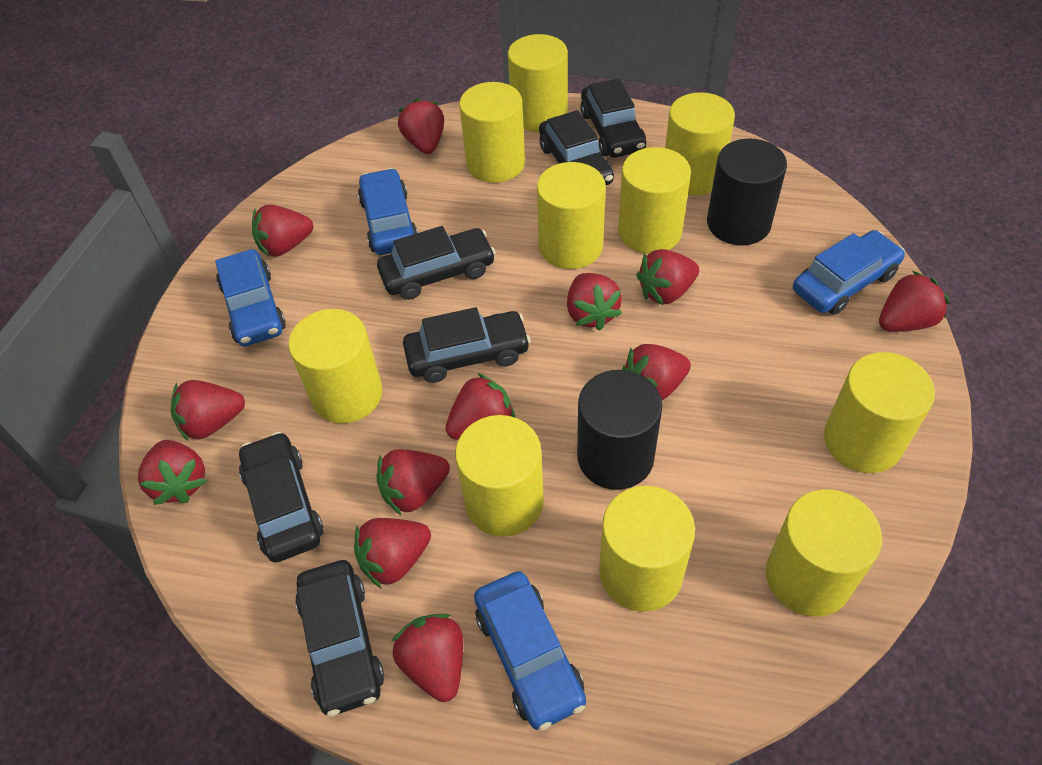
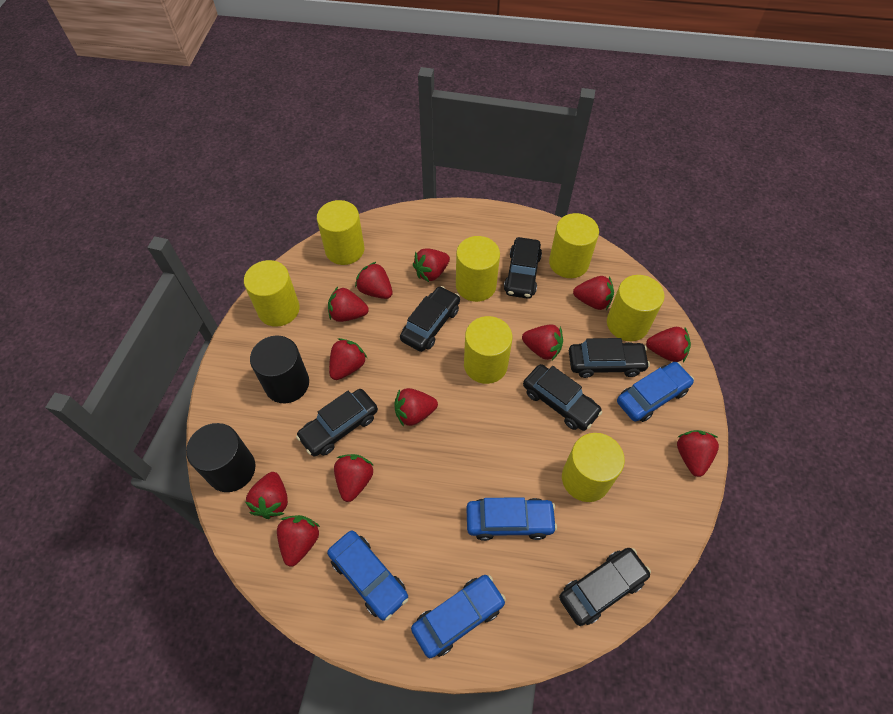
yellow cylinder: 10 -> 7

